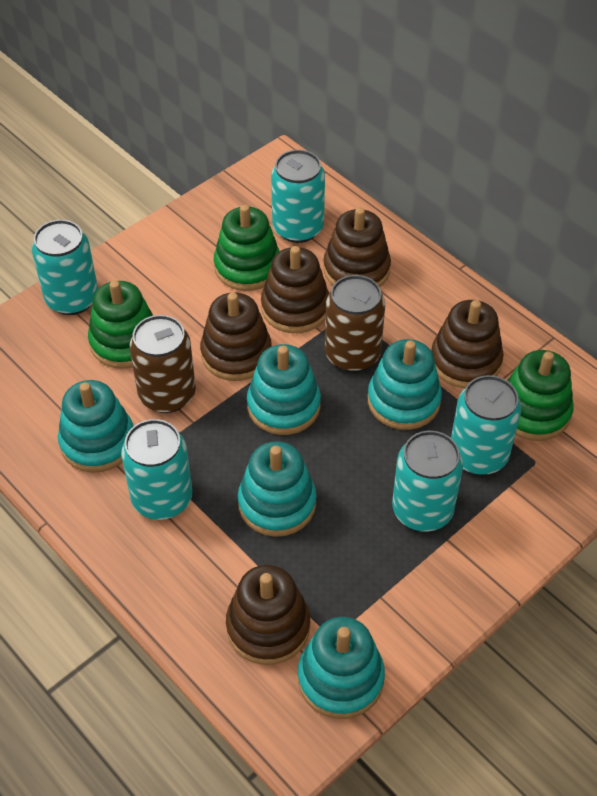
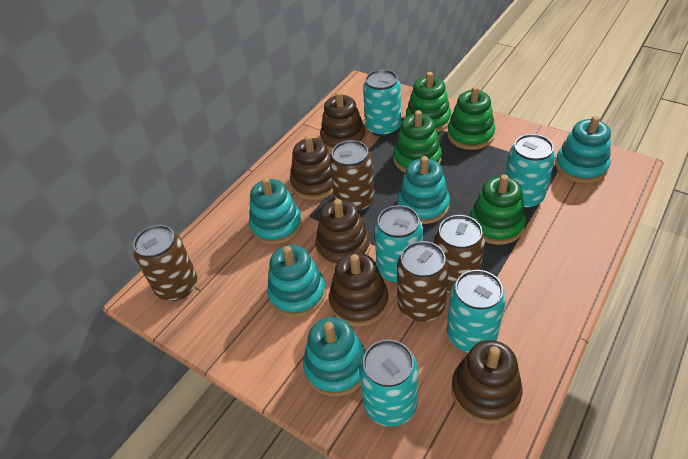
brown can: 2 -> 4
green stacking toy: 3 -> 4

